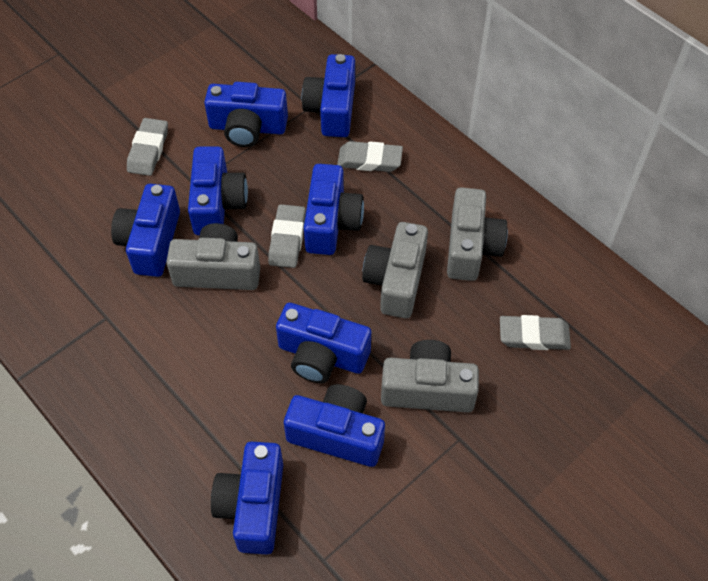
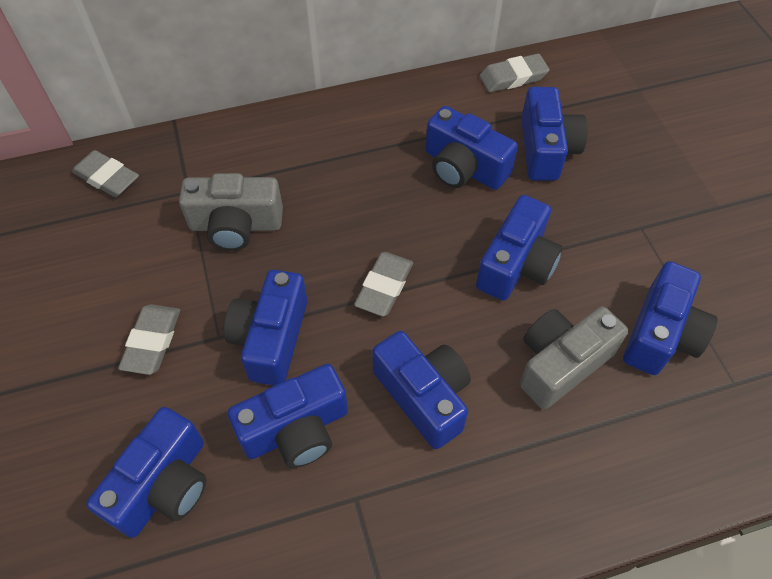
grey camera: 4 -> 2

